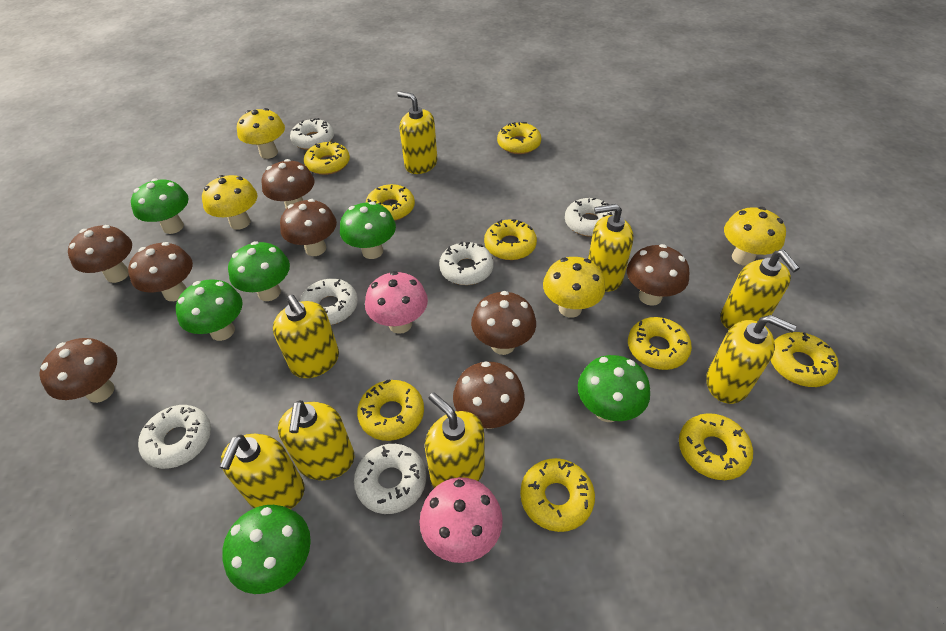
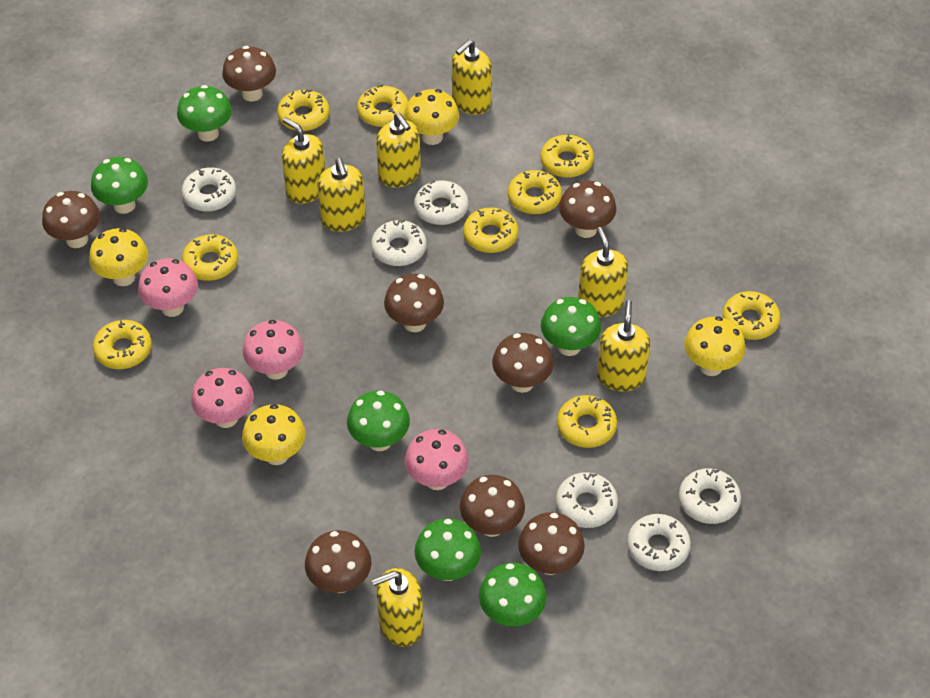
pink mushroom: 2 -> 4
yellow soap dispenser: 8 -> 7

